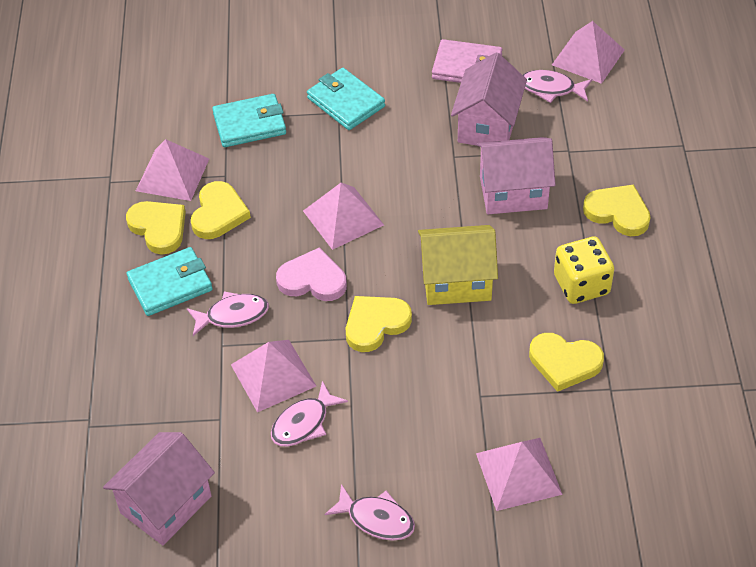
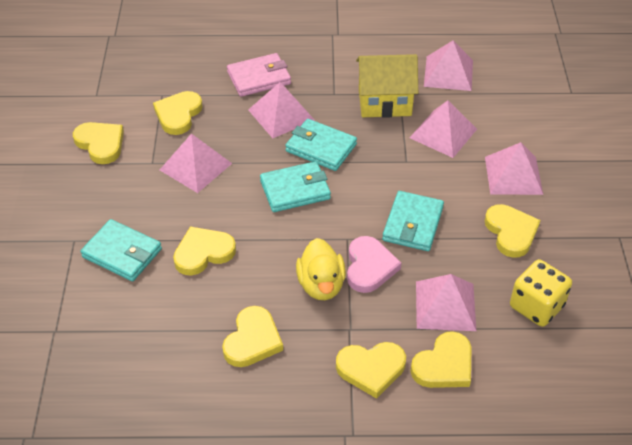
pink fish: 4 -> 0
pink house: 3 -> 0
pink pyramid: 5 -> 6
turquoise wallet: 3 -> 4
yellow duck: 0 -> 1
yellow heart: 5 -> 7

